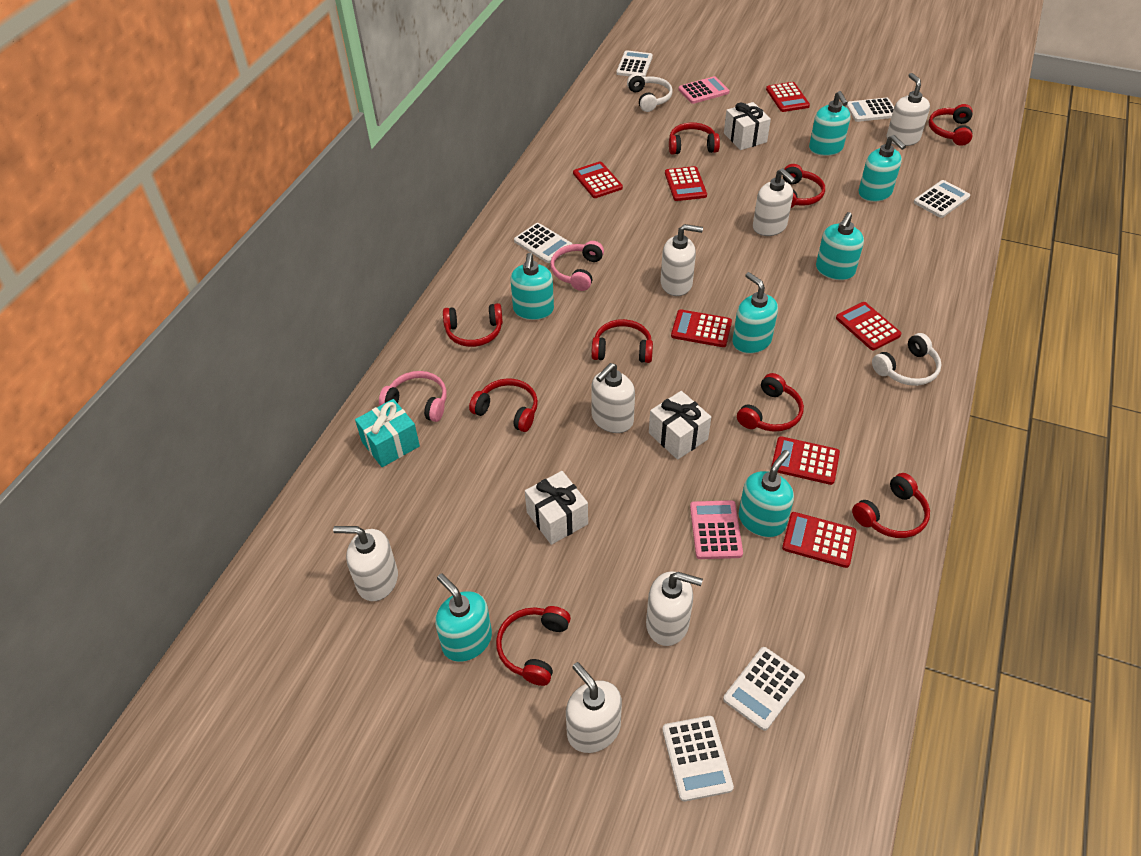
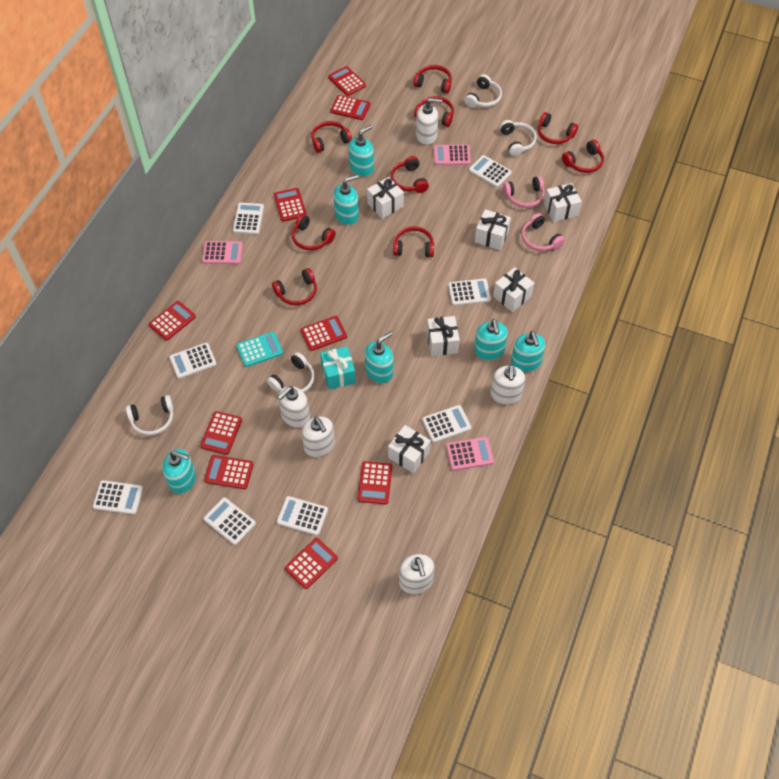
pink calculator: 2 -> 3
red calculator: 7 -> 9
turquoise calculator: 0 -> 1
turquoise soap dispenser: 7 -> 6
white calculator: 6 -> 8
white gift: 3 -> 6
white headphones: 2 -> 4
white soap dispenser: 7 -> 5

